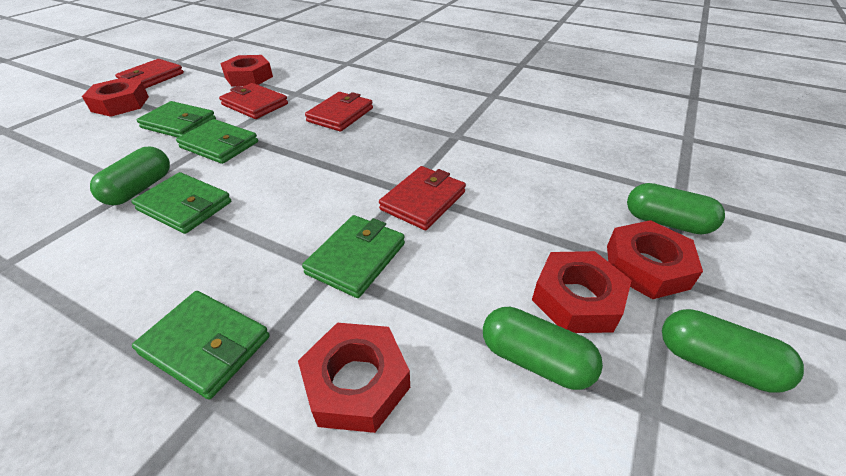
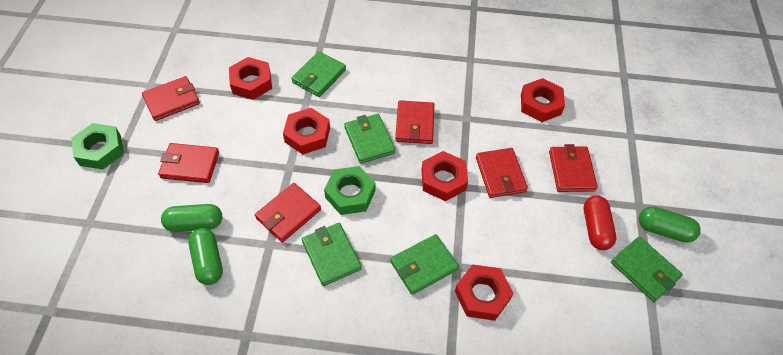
green capsule: 4 -> 3
green nut: 0 -> 2
red capsule: 0 -> 1
red wallet: 4 -> 6

